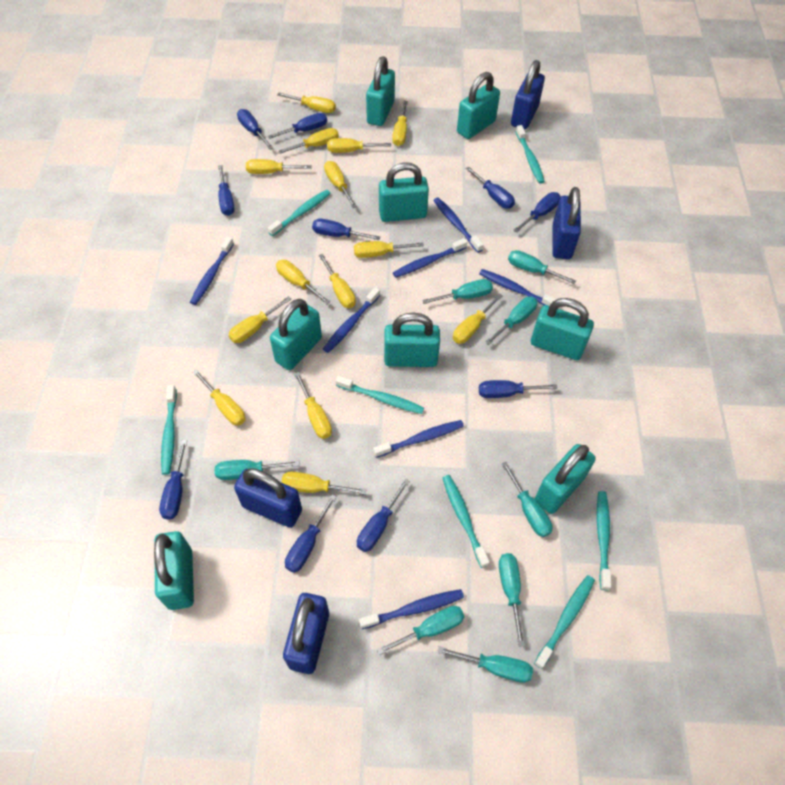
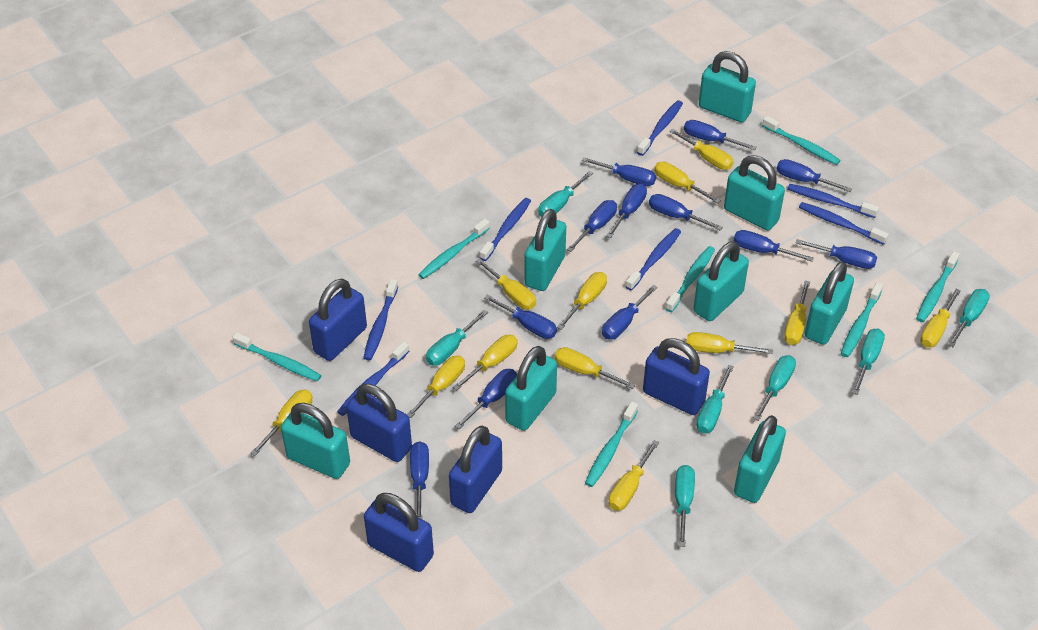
blue padlock: 4 -> 5
blue screwdriver: 10 -> 12
turquoise screwdriver: 8 -> 7
yellow screwdriver: 14 -> 12

